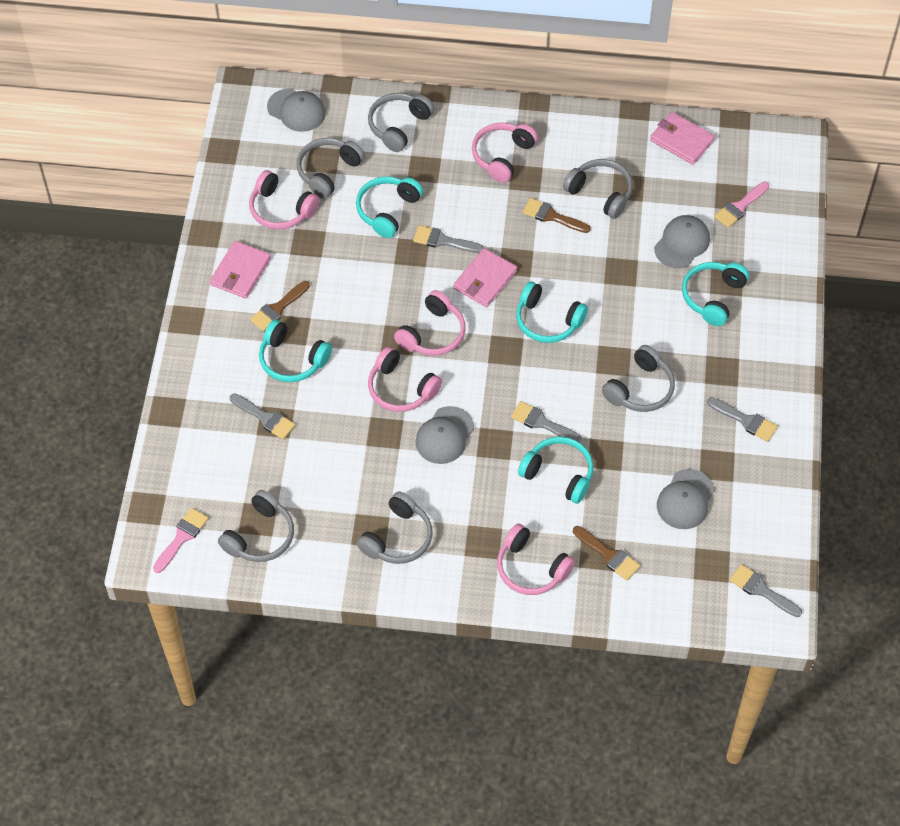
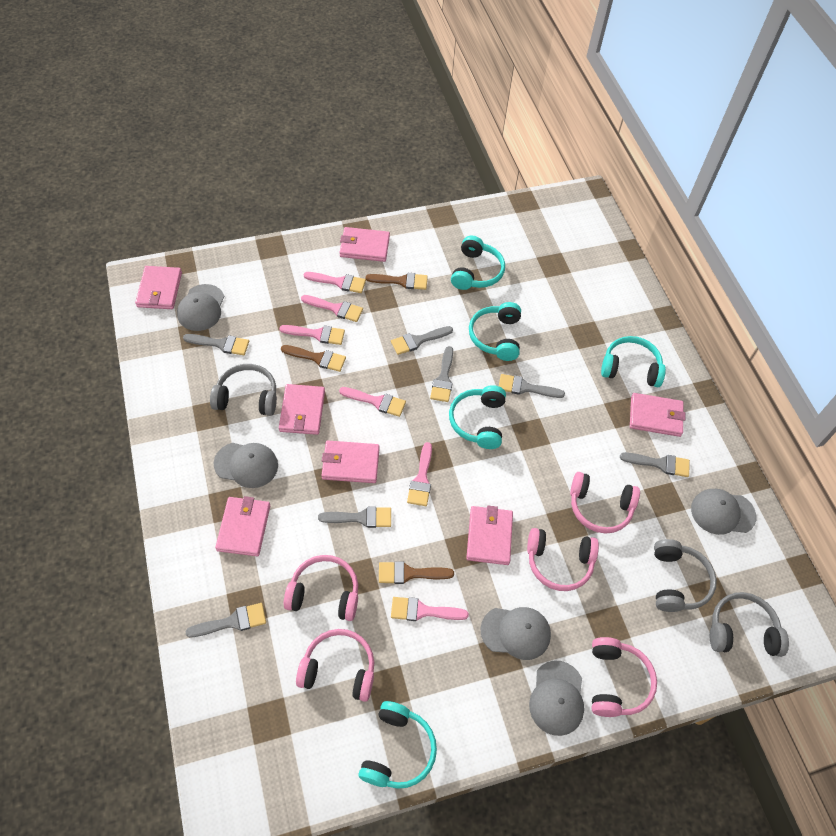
grey brush: 5 -> 7
grey cap: 4 -> 5
grey headphones: 6 -> 3
pink brush: 2 -> 6
pink wallet: 3 -> 7

